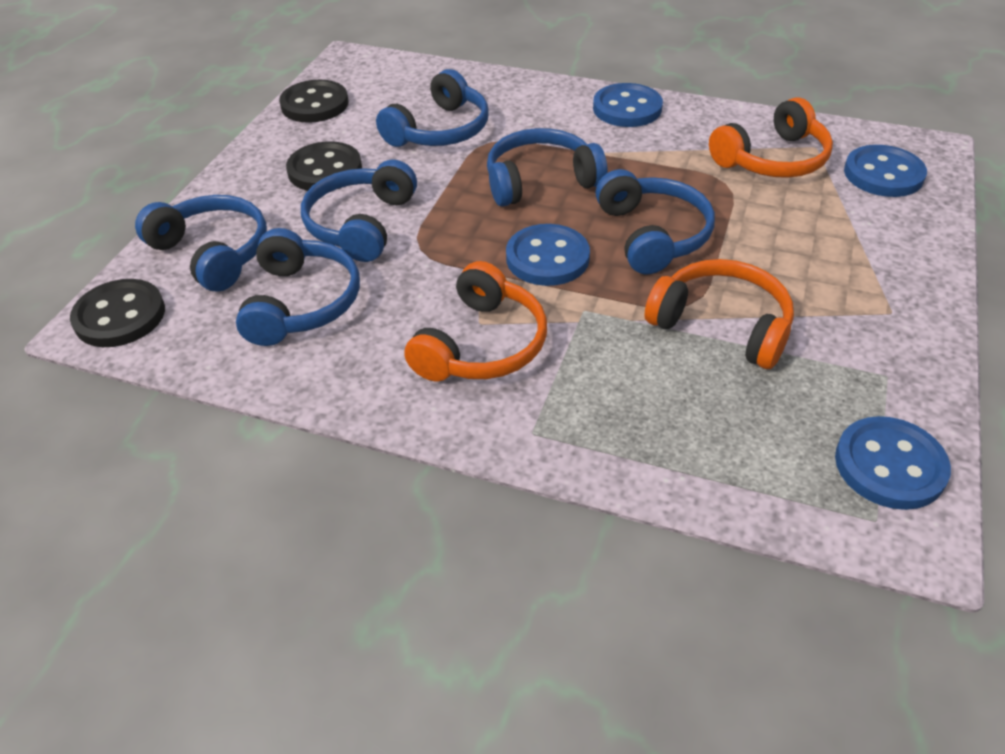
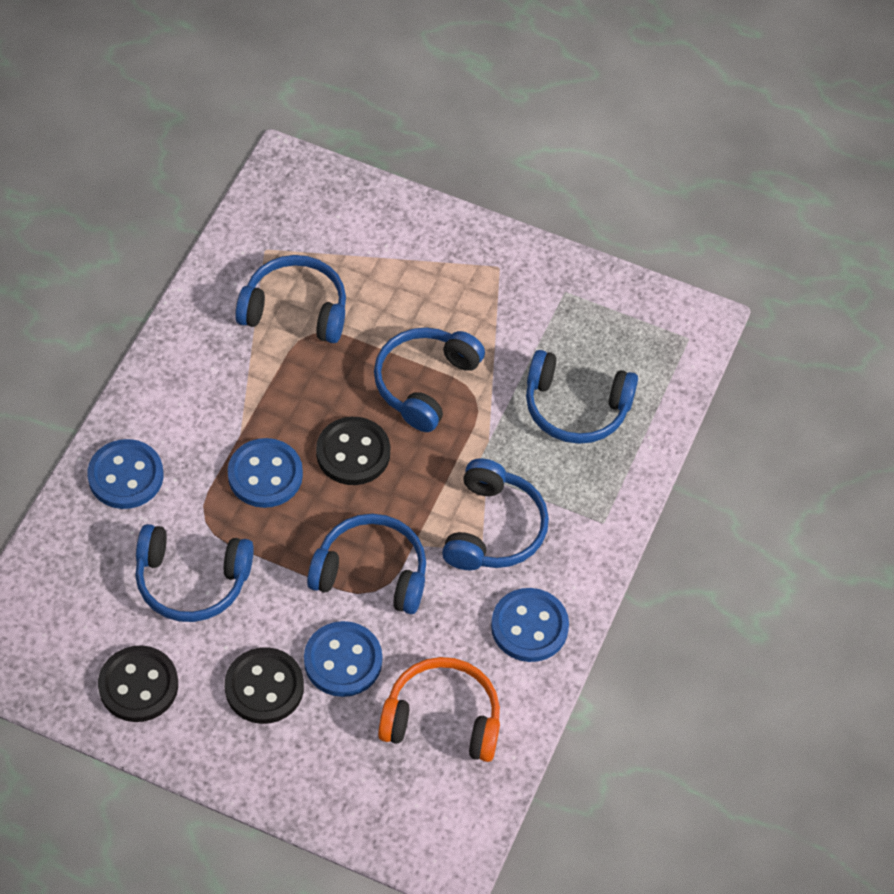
orange headphones: 3 -> 1

